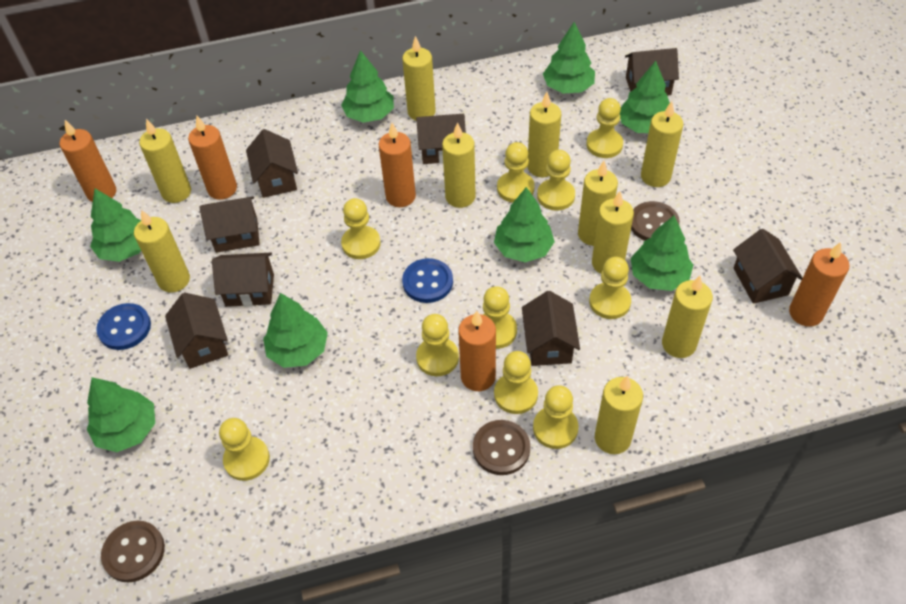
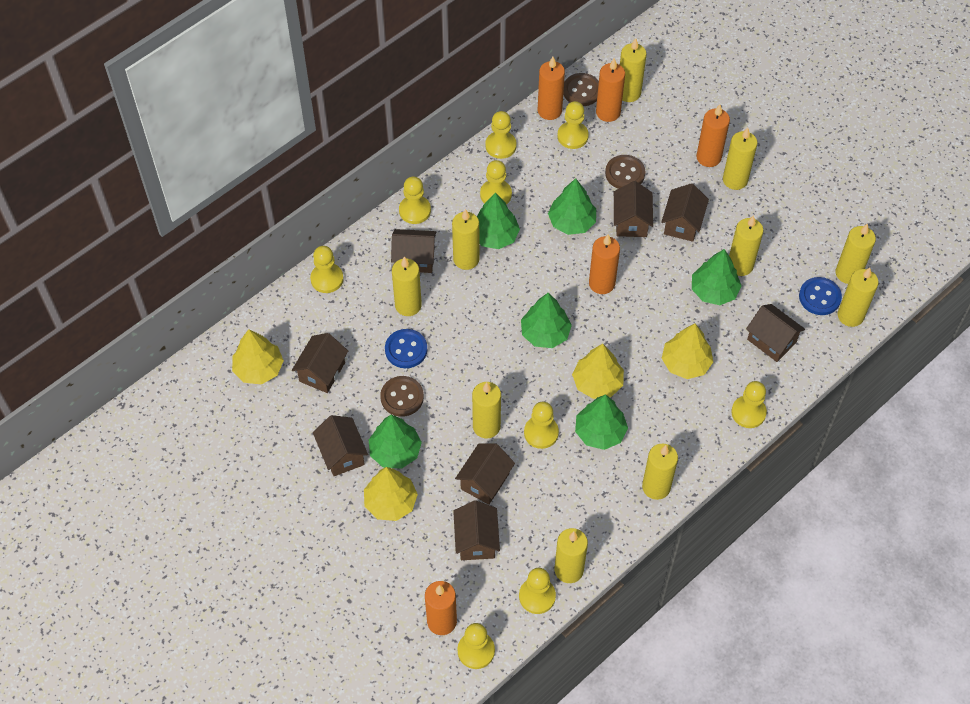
green tree: 8 -> 6
yellow pawn: 10 -> 9
yellow tree: 0 -> 4

